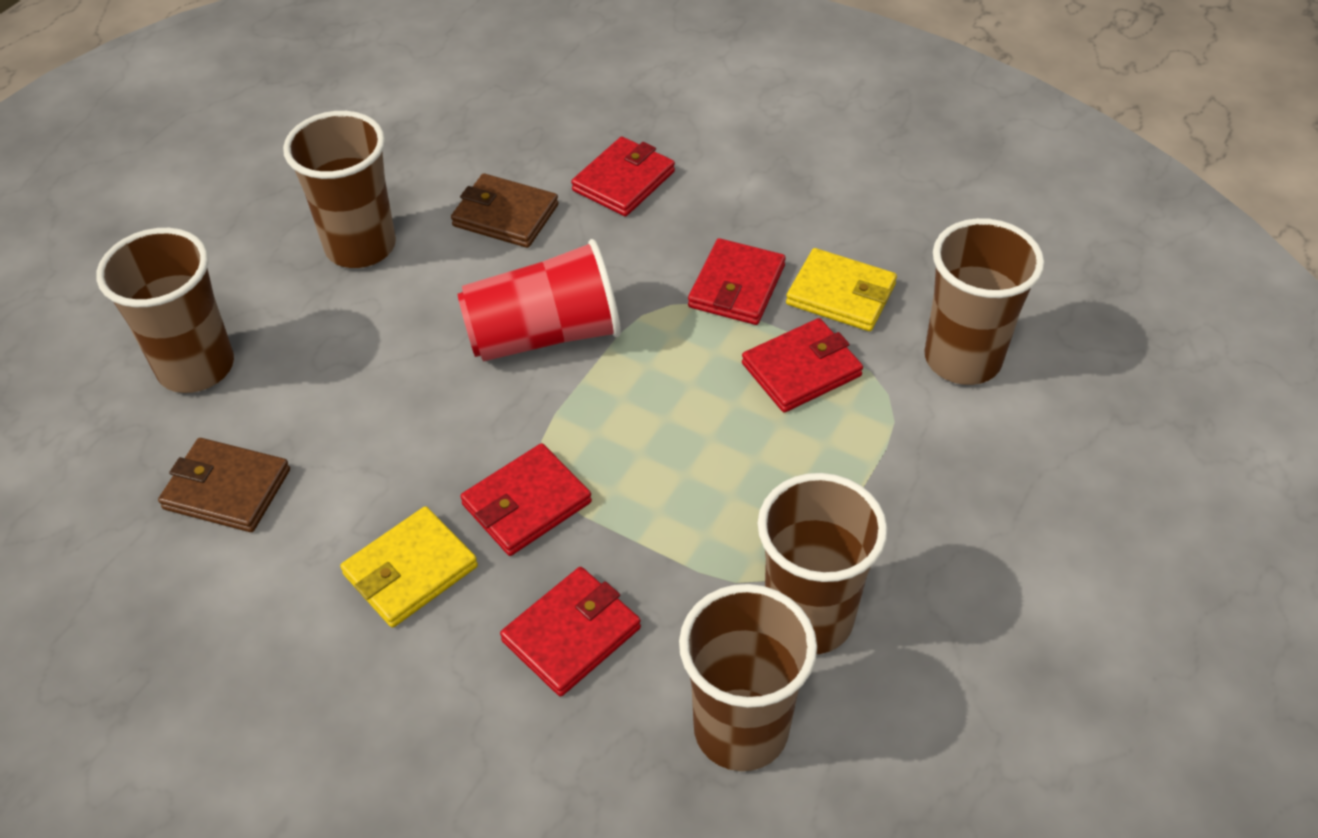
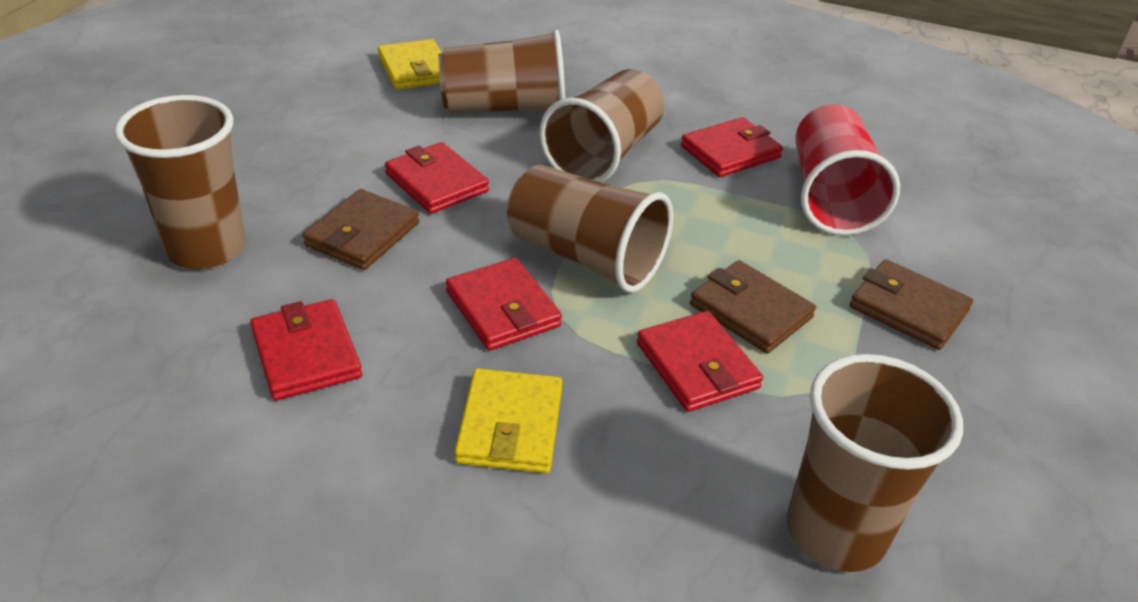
brown wallet: 2 -> 3

